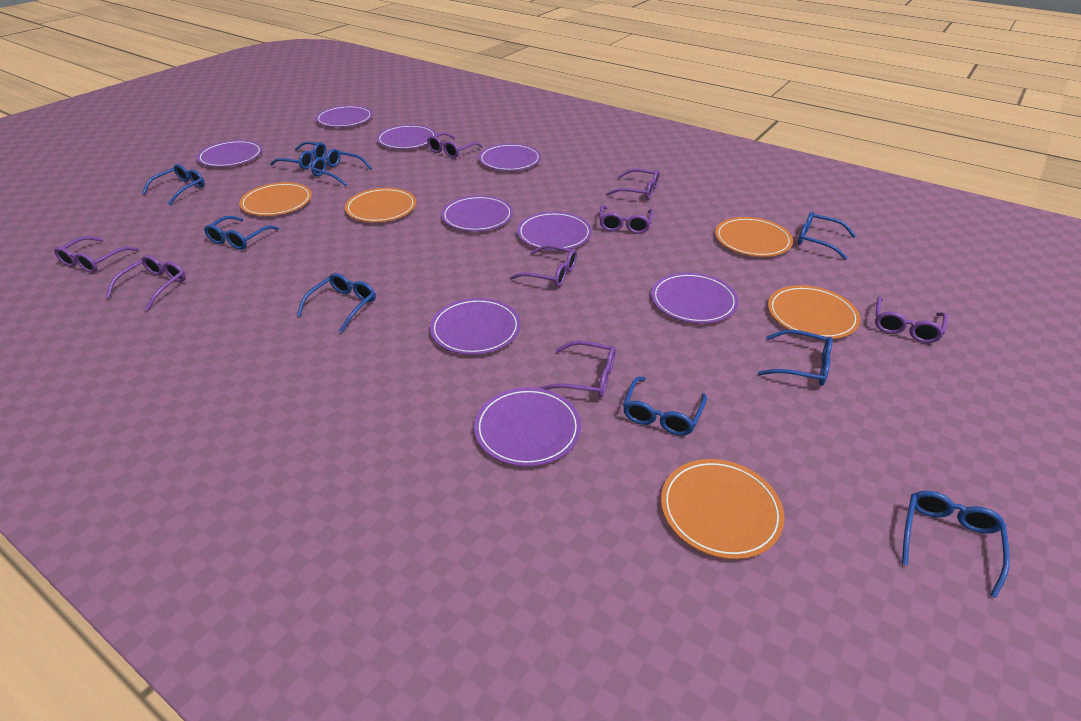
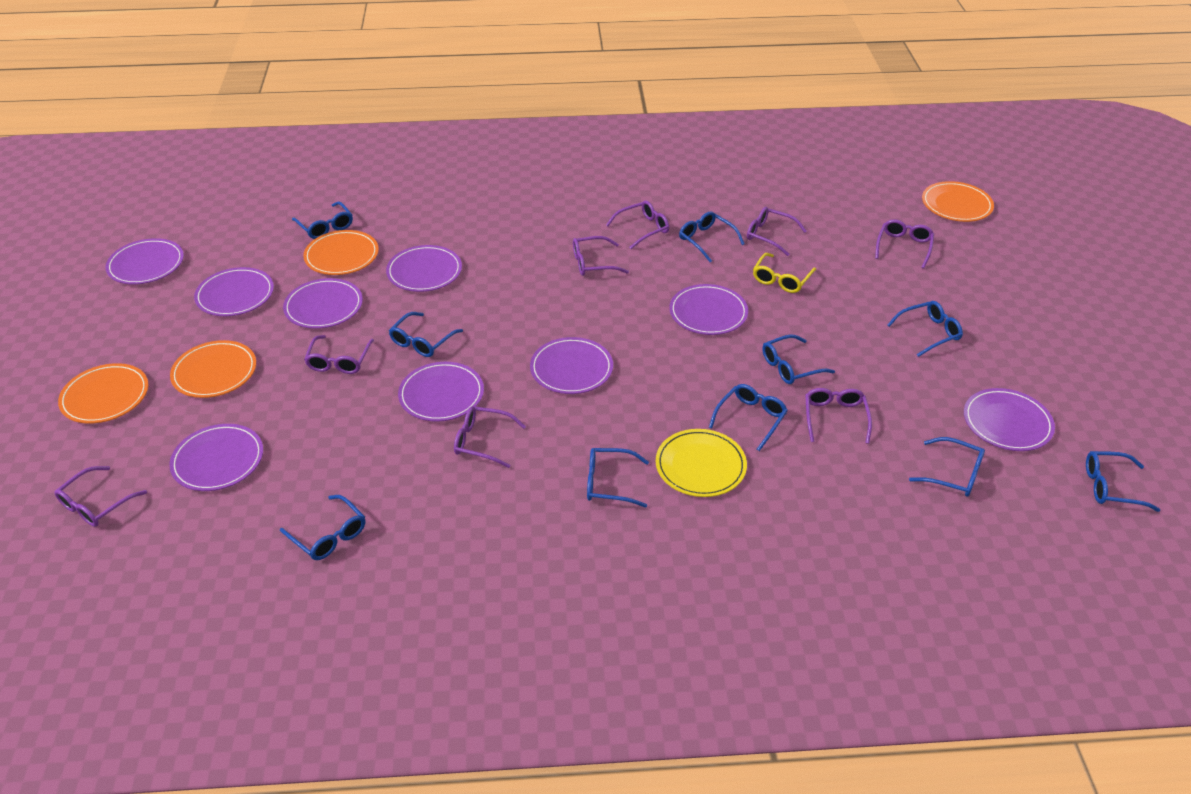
blue glasses: 9 -> 10
orange plate: 5 -> 4
yellow glasses: 0 -> 1
yellow plate: 0 -> 1

